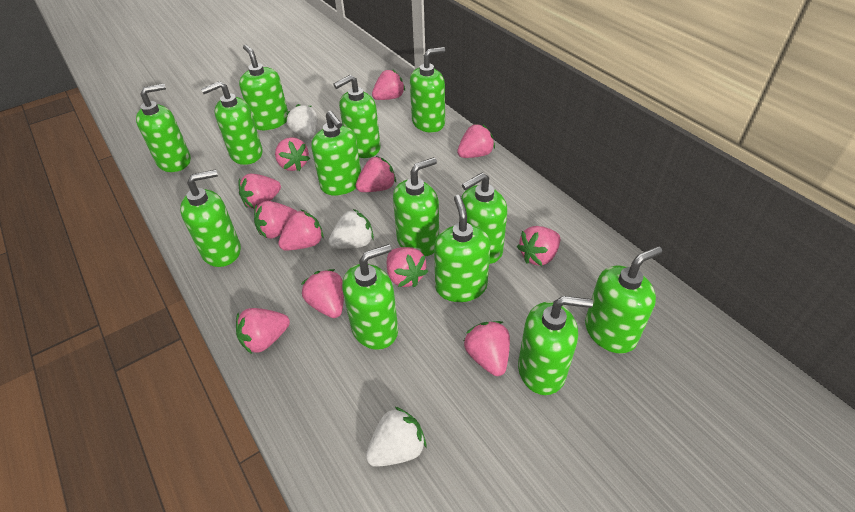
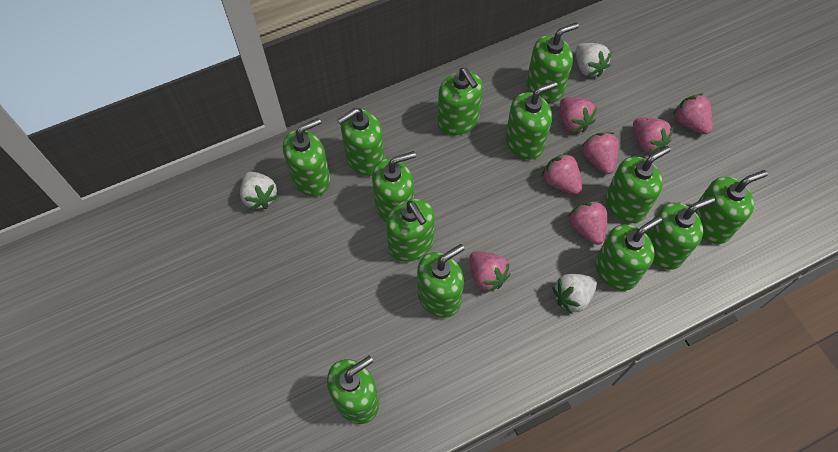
pink strawberry: 12 -> 7

